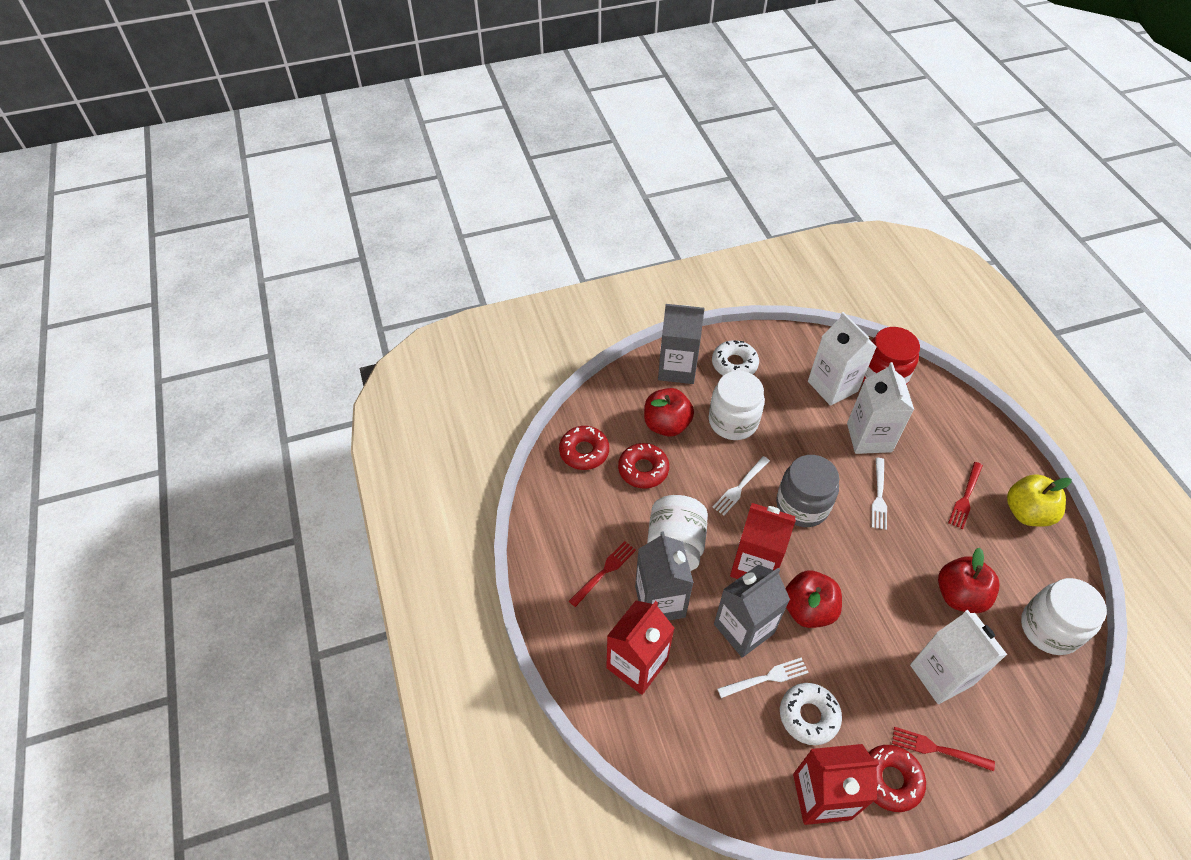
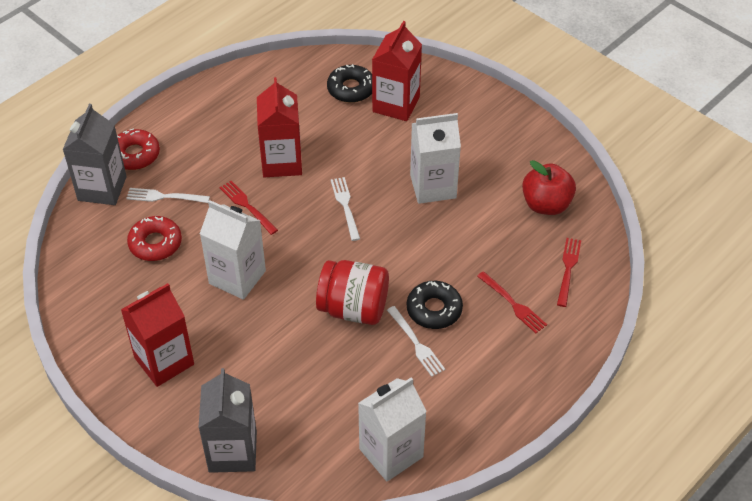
black donut: 0 -> 2
grey carton: 3 -> 2
grey jar: 1 -> 0
red apple: 3 -> 1
red donut: 3 -> 2
white donut: 2 -> 0
white jar: 3 -> 0
yellow apple: 1 -> 0

